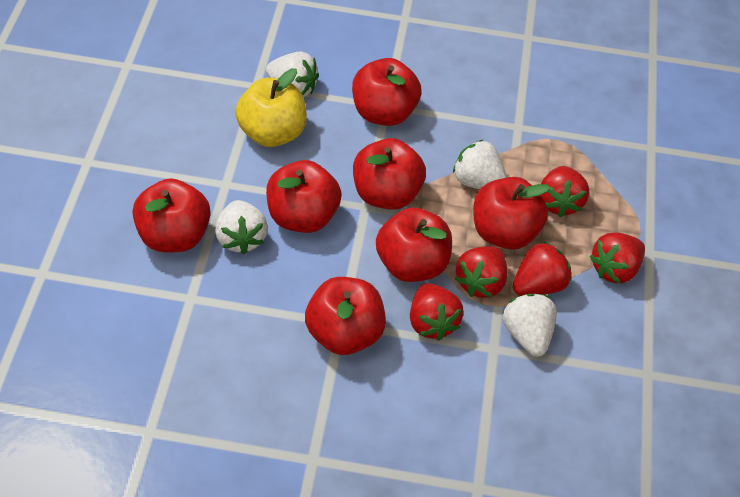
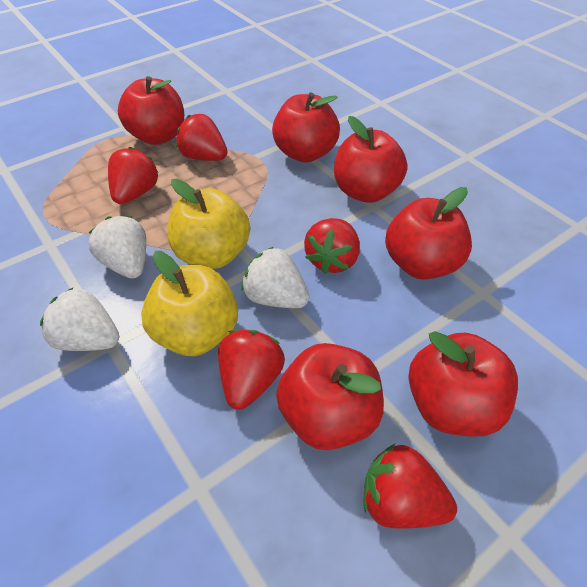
red apple: 7 -> 6
white strawberry: 4 -> 3
yellow apple: 1 -> 2

